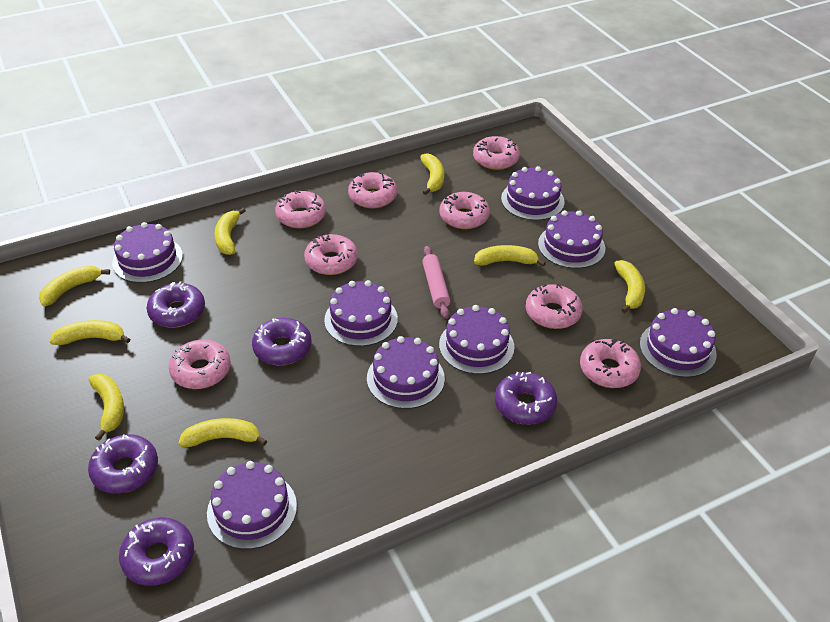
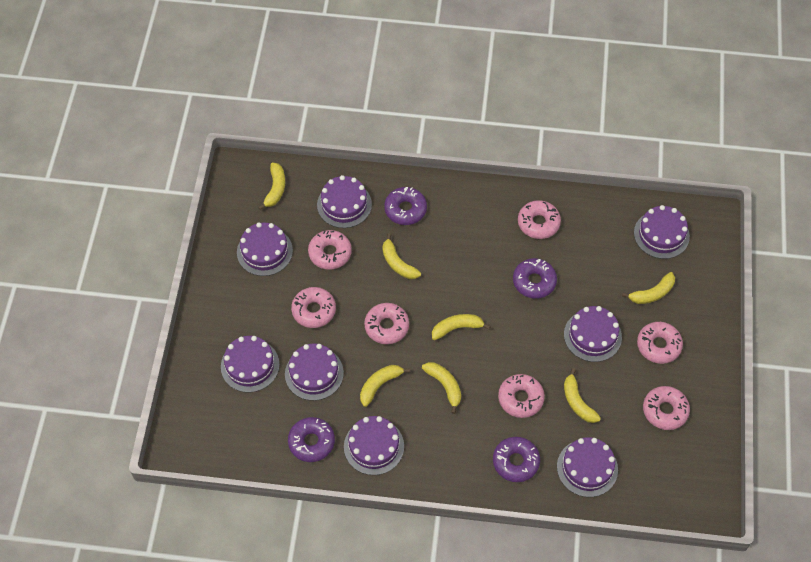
pink donut: 8 -> 7
pink rolling pin: 1 -> 0
purple donut: 5 -> 4
yellow banana: 8 -> 7

